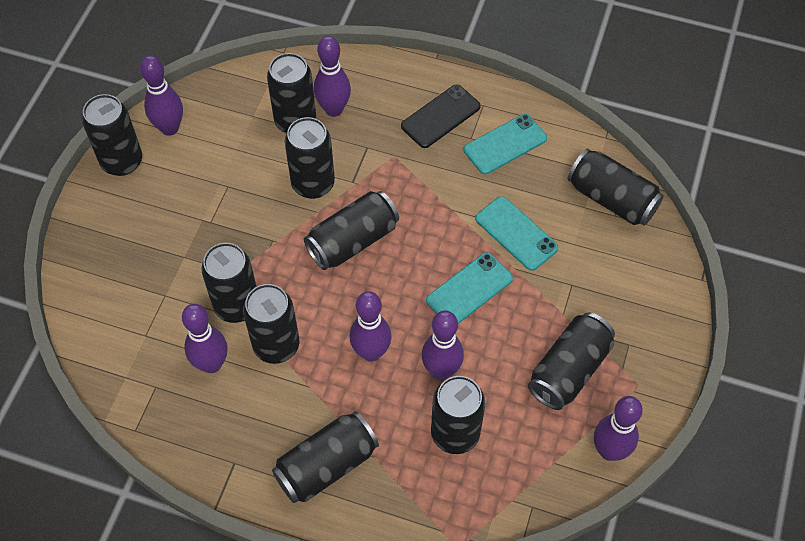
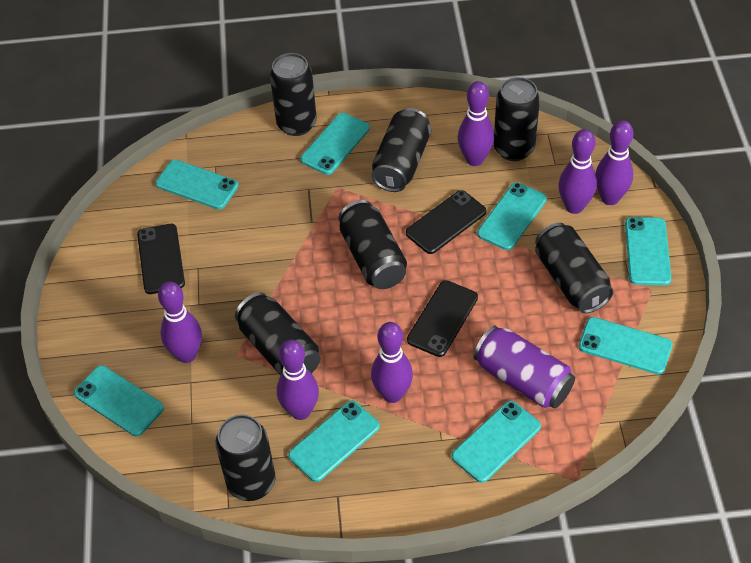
black can: 10 -> 7
black phone: 1 -> 3
purple can: 0 -> 1
turquoise phone: 3 -> 8

